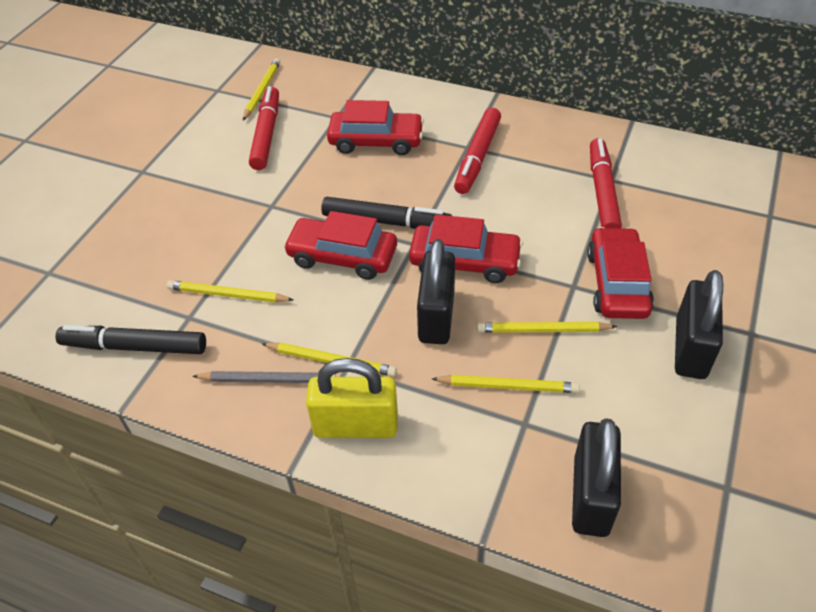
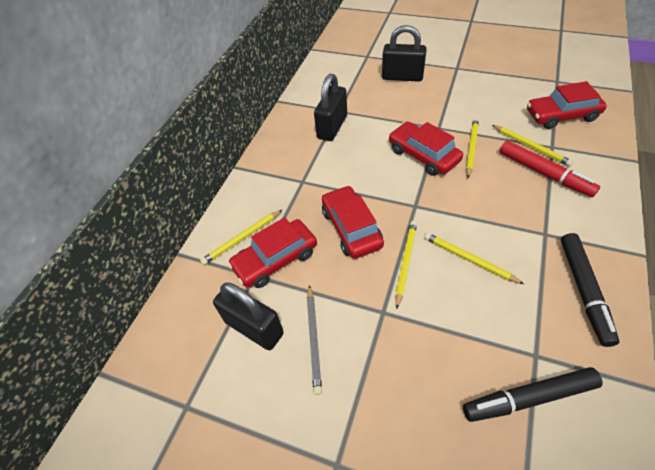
red marker: 3 -> 1
yellow padlock: 1 -> 0

